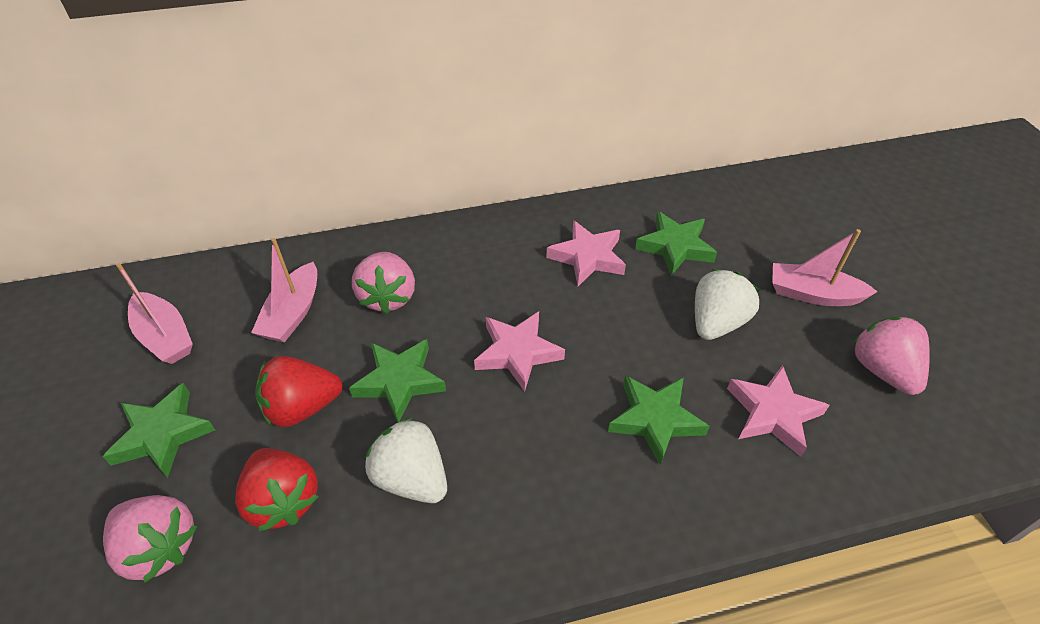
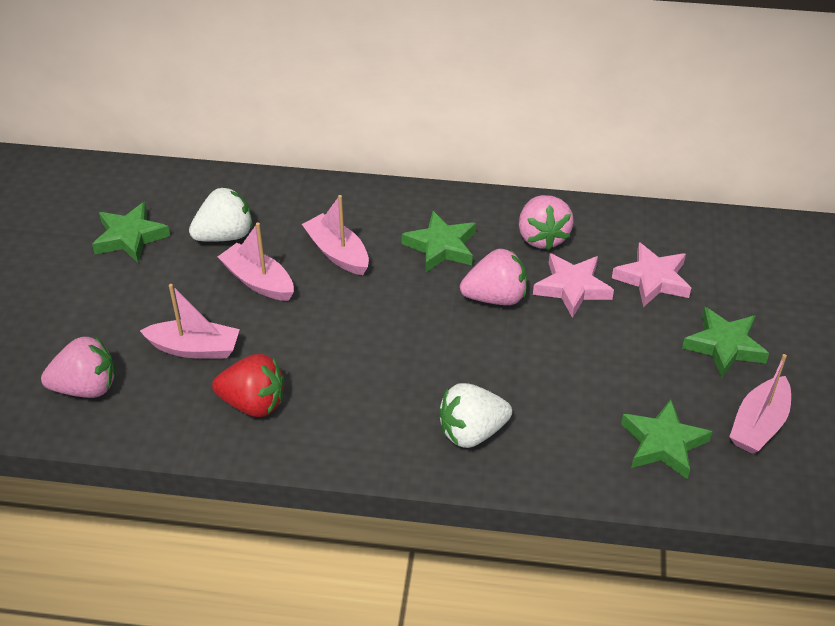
pink boat: 3 -> 4
pink star: 3 -> 2
red strawberry: 2 -> 1

